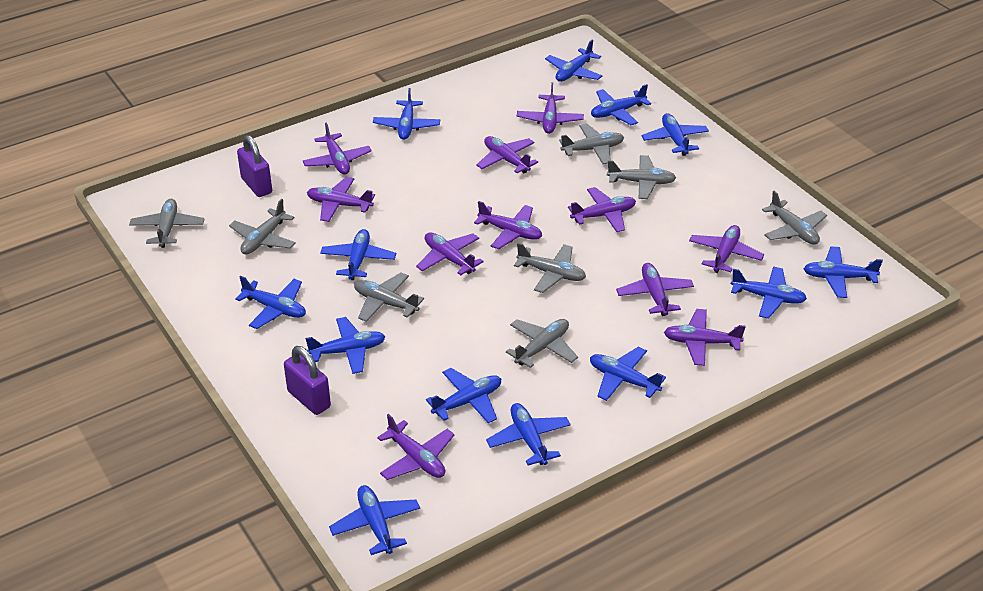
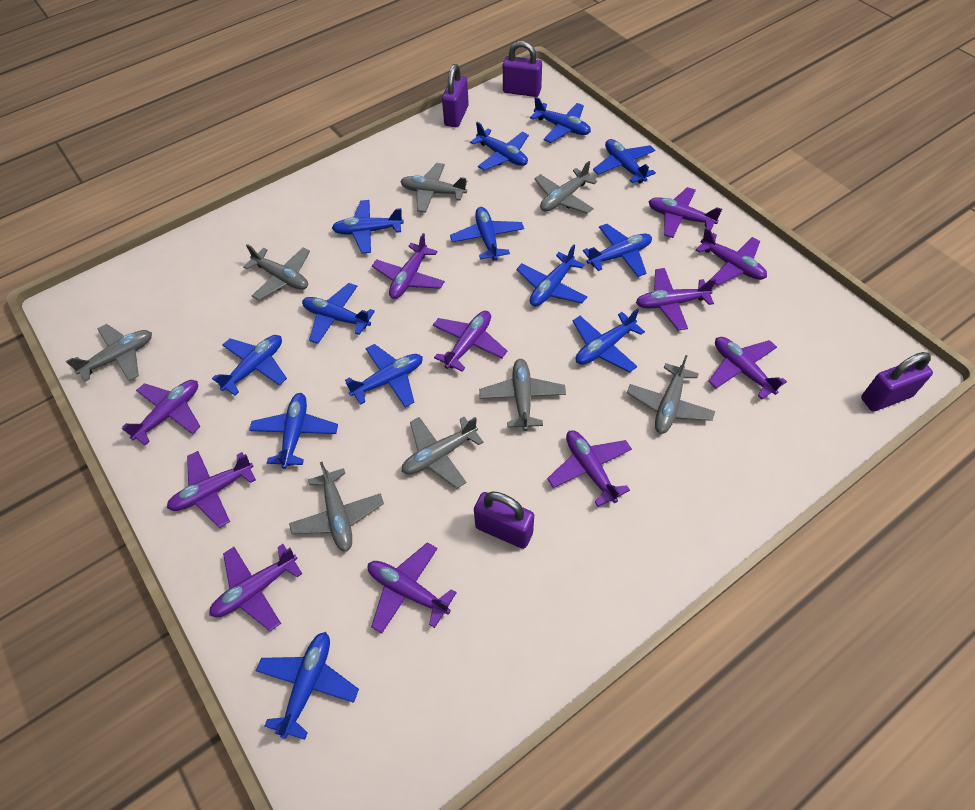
purple padlock: 2 -> 4

